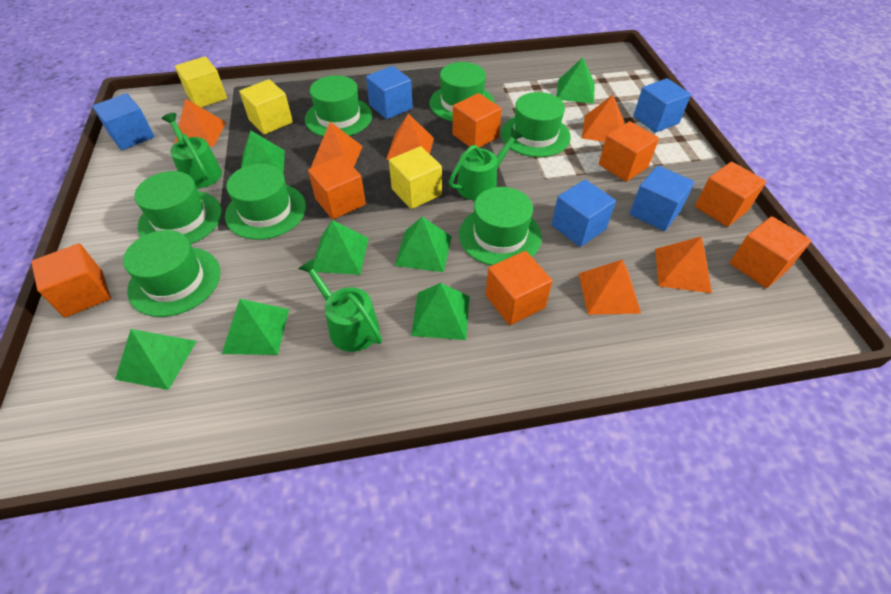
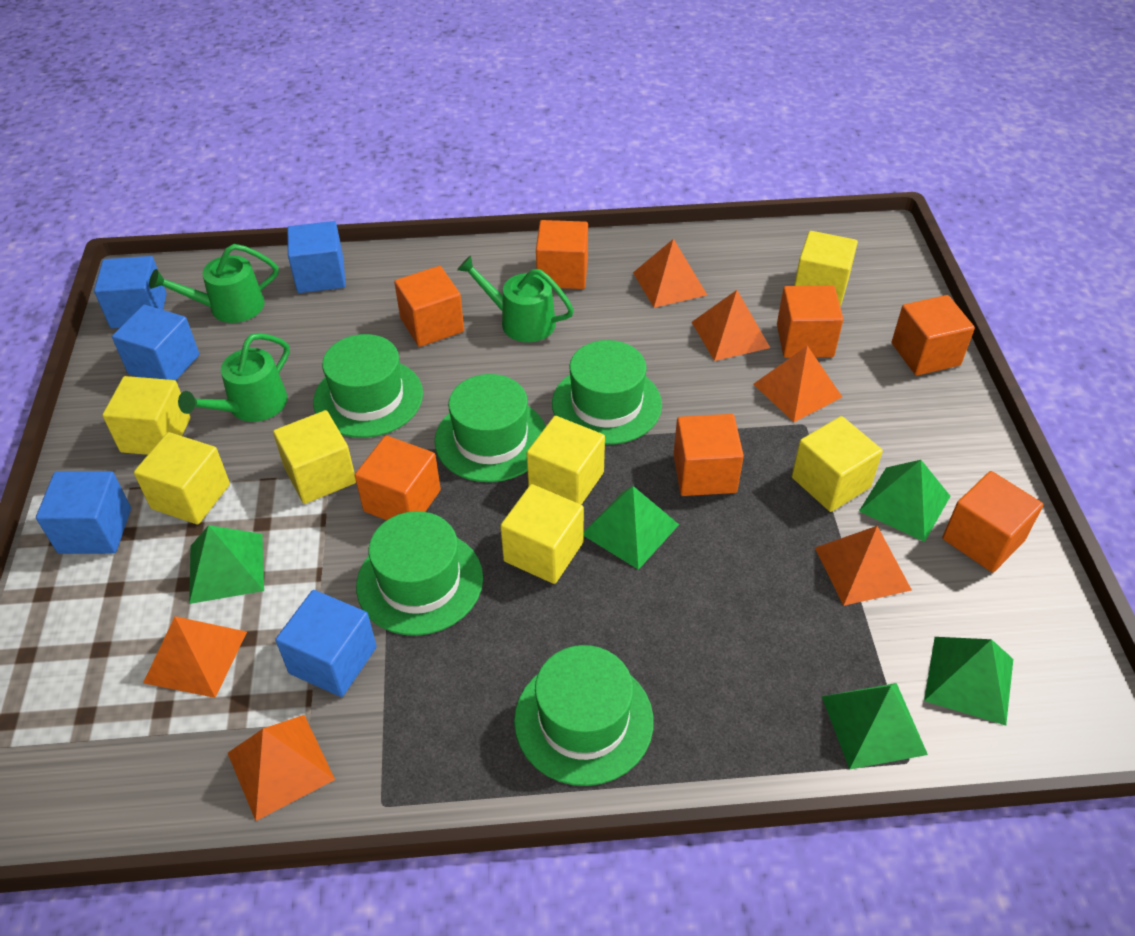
green hat: 7 -> 5
green pyramid: 7 -> 5
yellow cube: 3 -> 7

